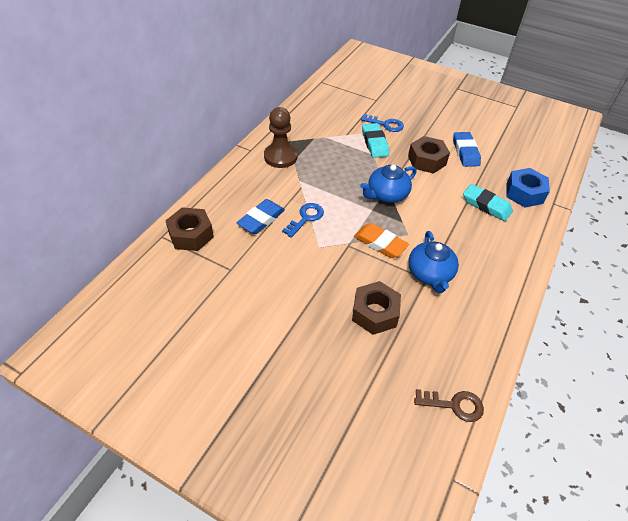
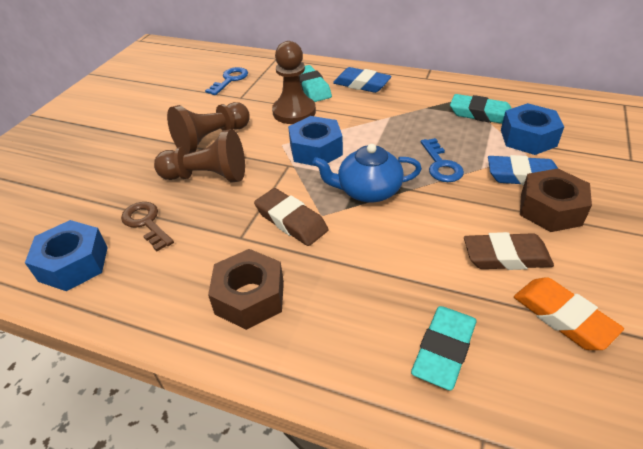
blue nut: 1 -> 3
blue teapot: 2 -> 1
brown eraser: 0 -> 2
brown nut: 3 -> 2
brown pawn: 1 -> 3
turquoise eraser: 2 -> 3

